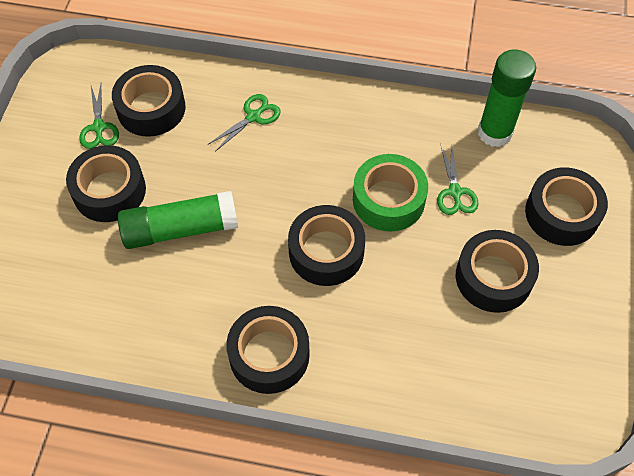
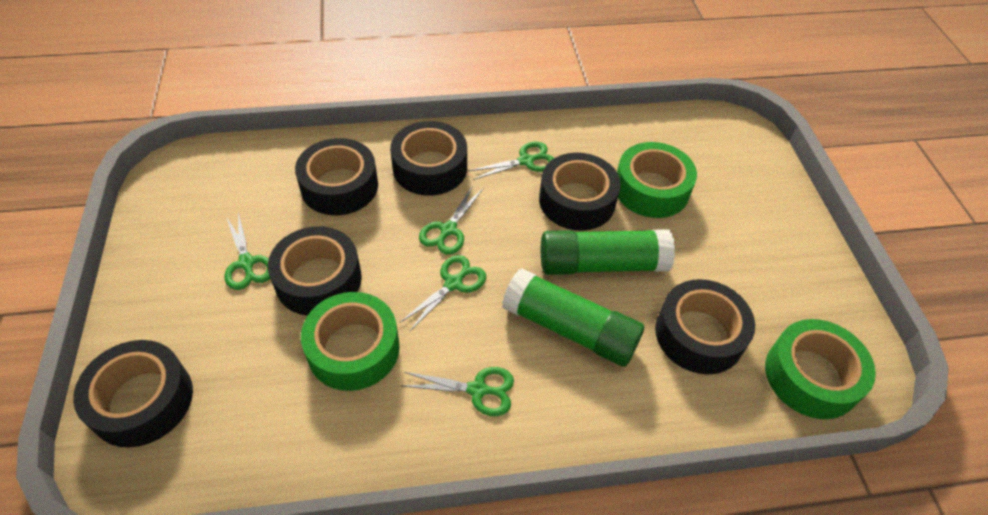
green scissors: 3 -> 5
green tape: 1 -> 3

